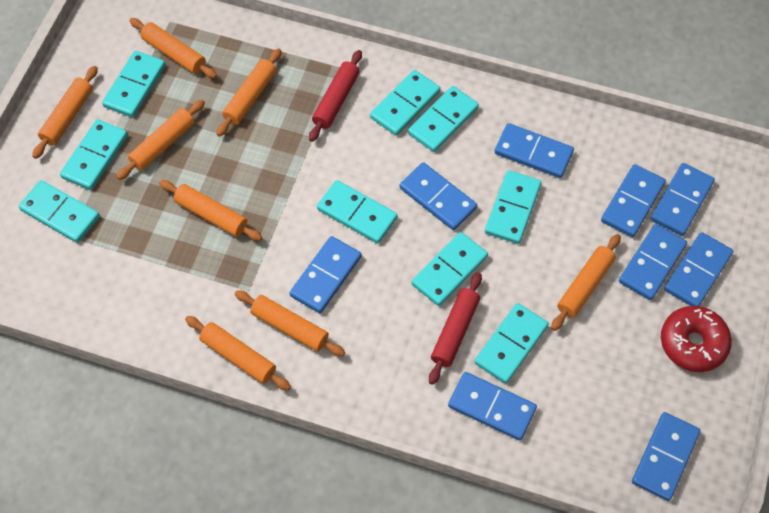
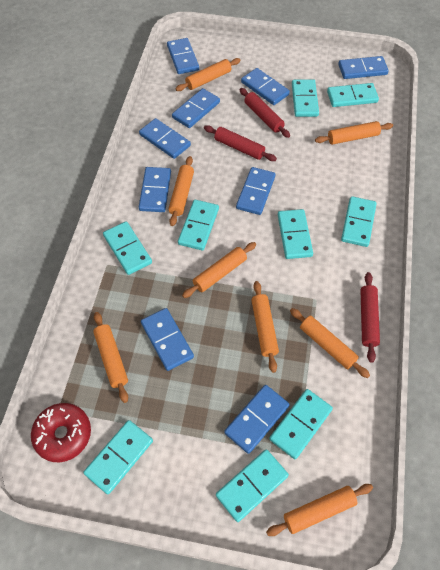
red rolling pin: 2 -> 3

